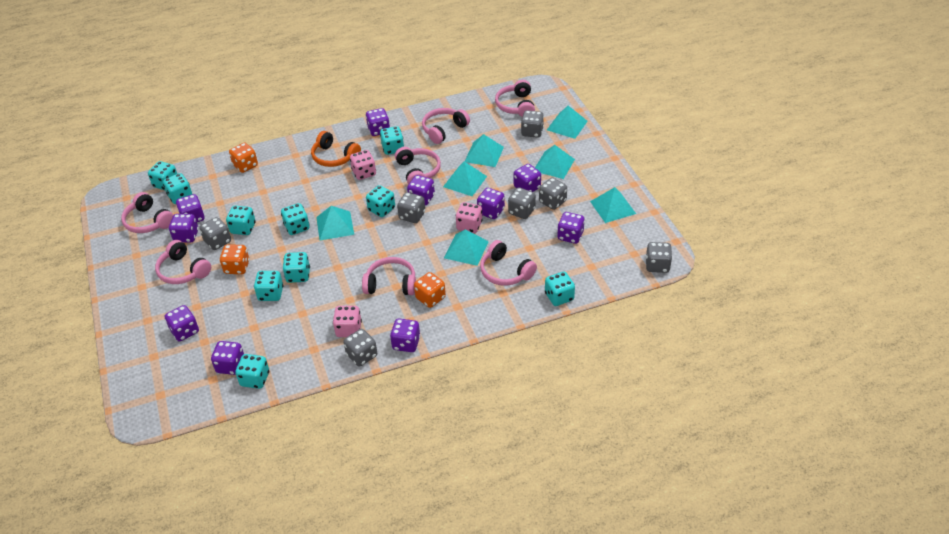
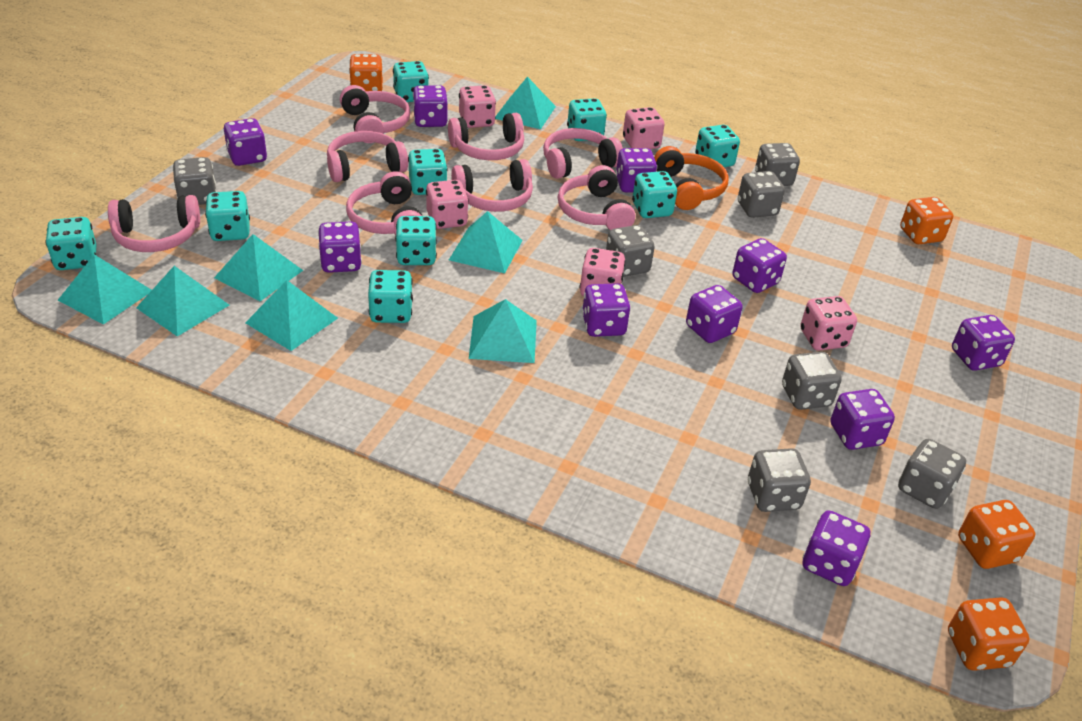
orange dice: 3 -> 4
pink dice: 3 -> 5
pink headphones: 7 -> 8
turquoise dice: 10 -> 9

